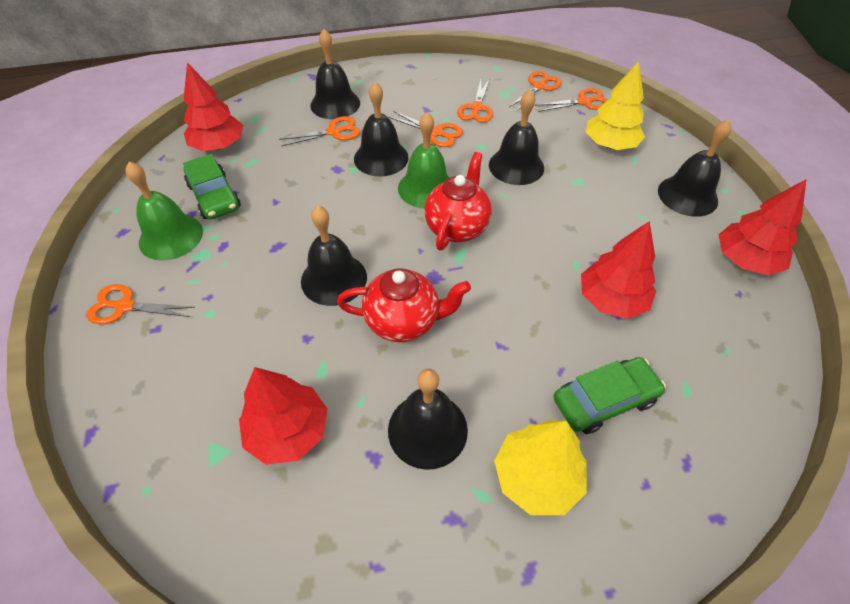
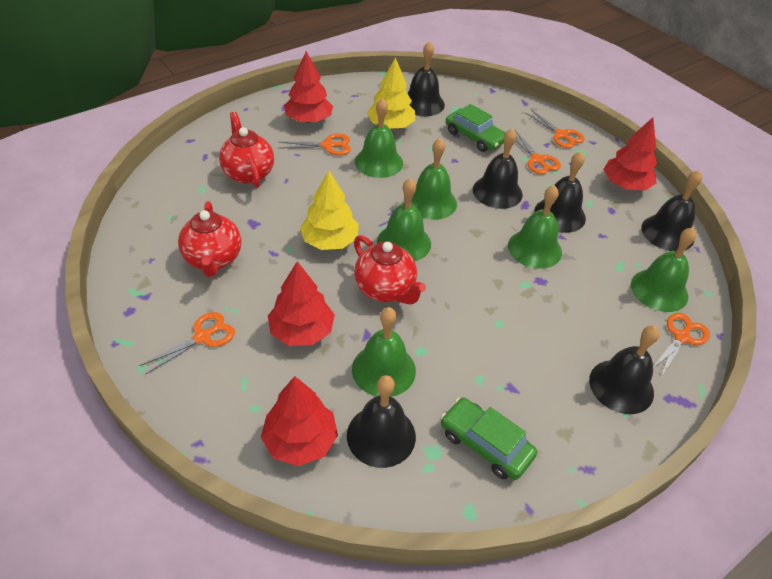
green bell: 2 -> 6
orange scissors: 6 -> 5
red teapot: 2 -> 3

